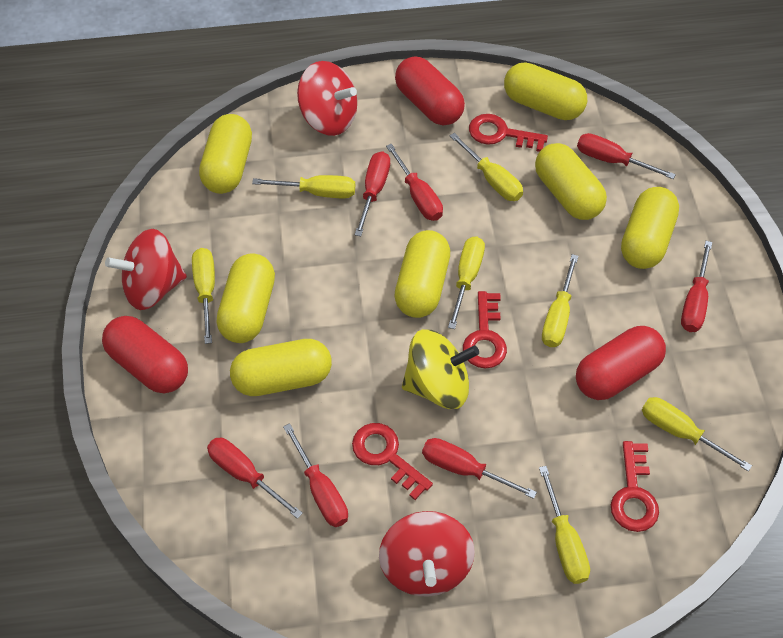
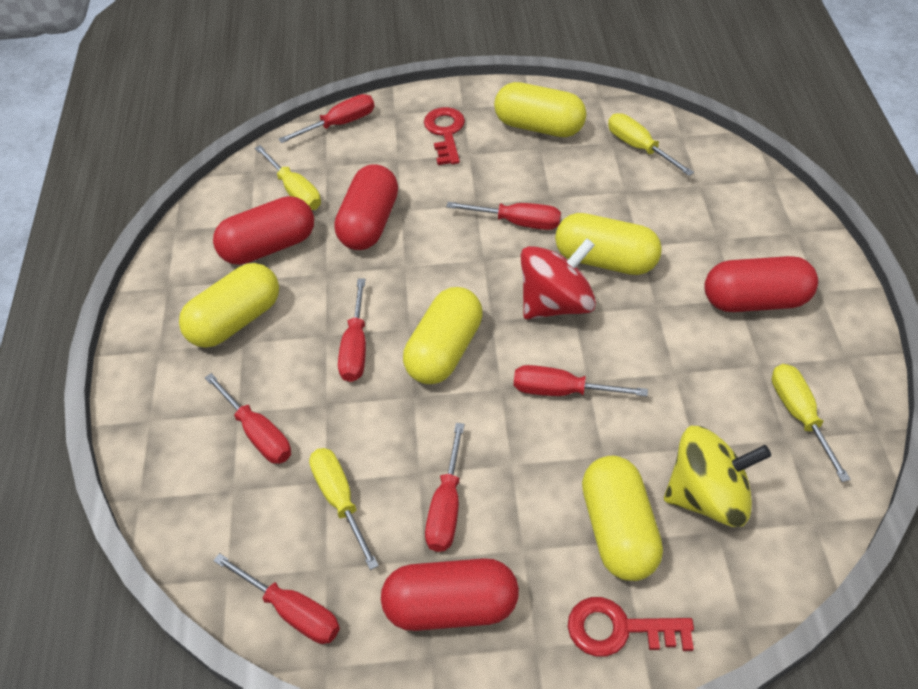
red capsule: 3 -> 4
red key: 4 -> 2
red spinning top: 3 -> 1
yellow capsule: 7 -> 5
yellow screwdriver: 7 -> 4

